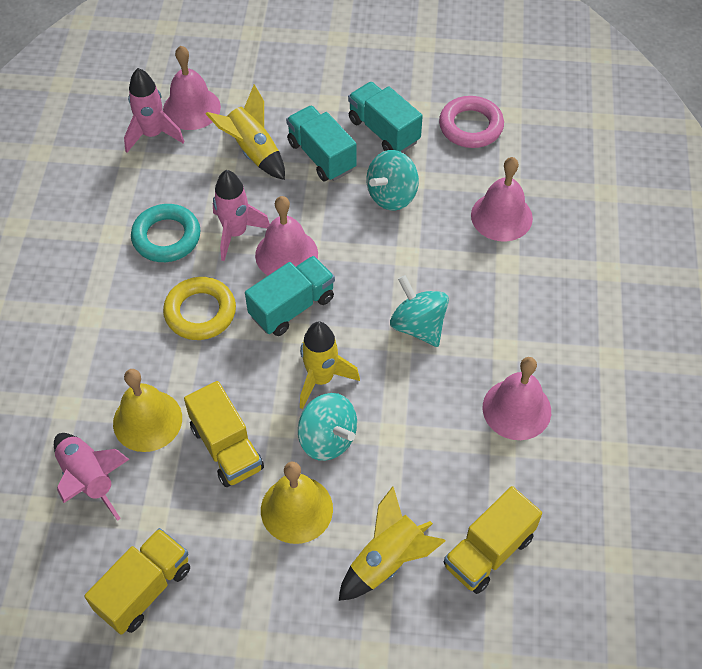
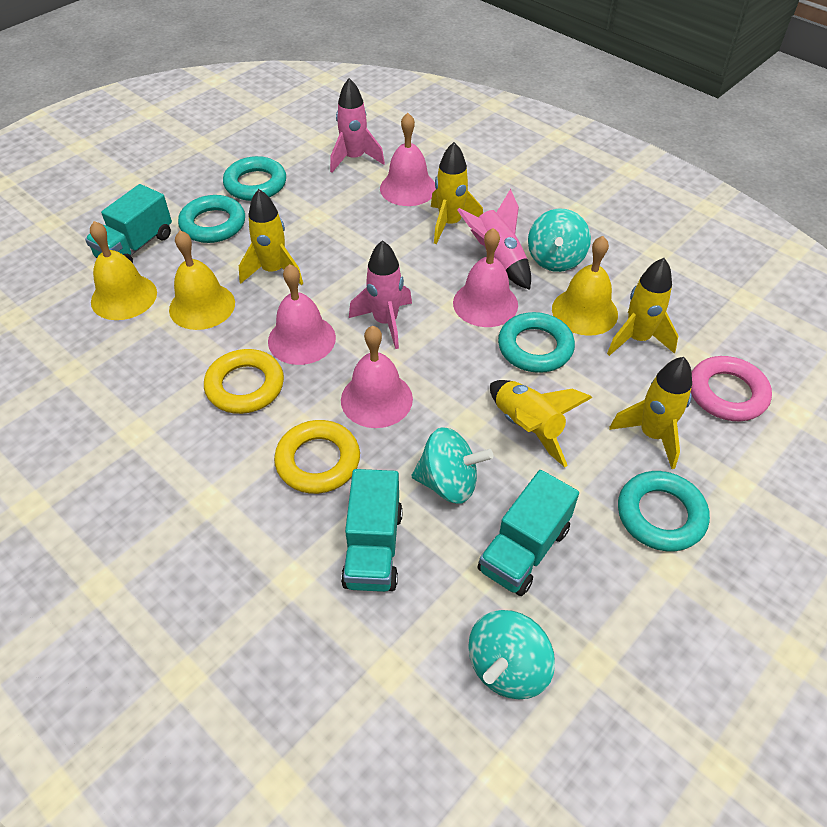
turquoise ring: 1 -> 4
yellow bell: 2 -> 3
yellow ring: 1 -> 2
yellow rocket: 3 -> 5
yellow truck: 3 -> 0

